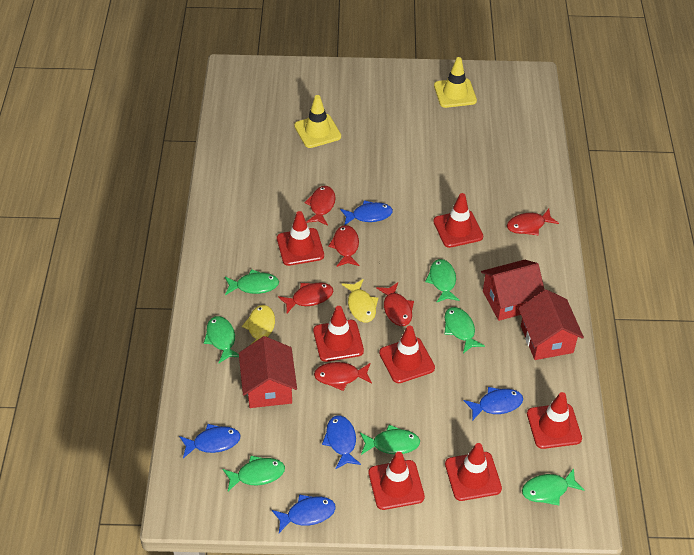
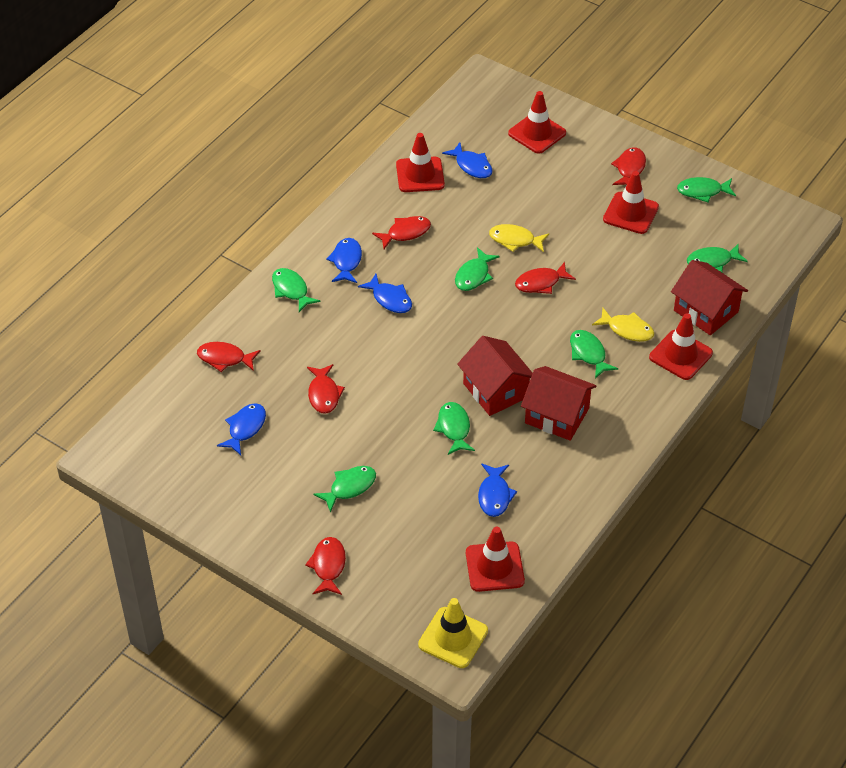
red traffic cone: 7 -> 5
yellow traffic cone: 2 -> 1

